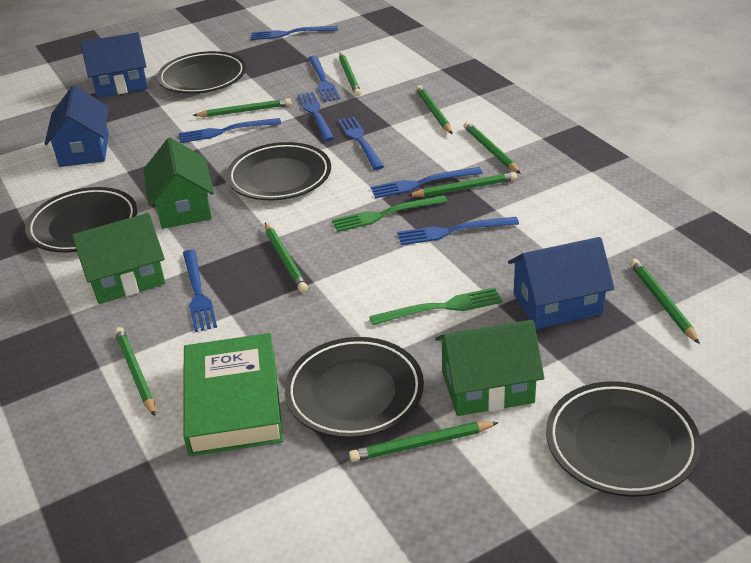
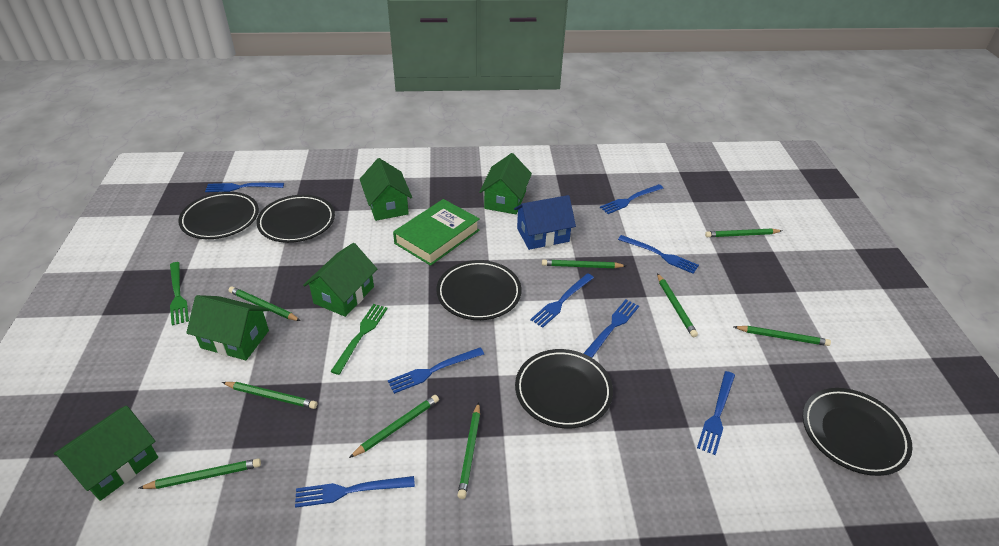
blue house: 3 -> 1
green house: 3 -> 5

